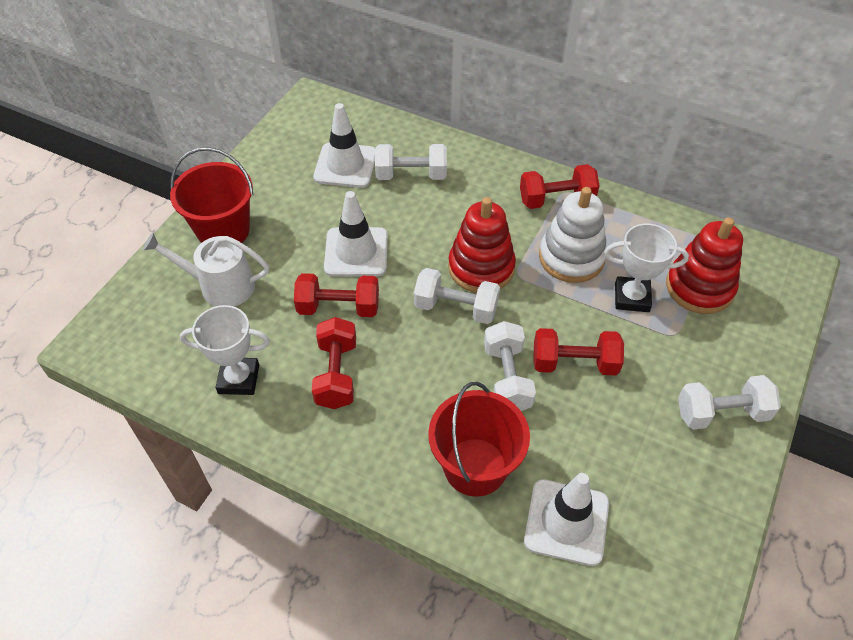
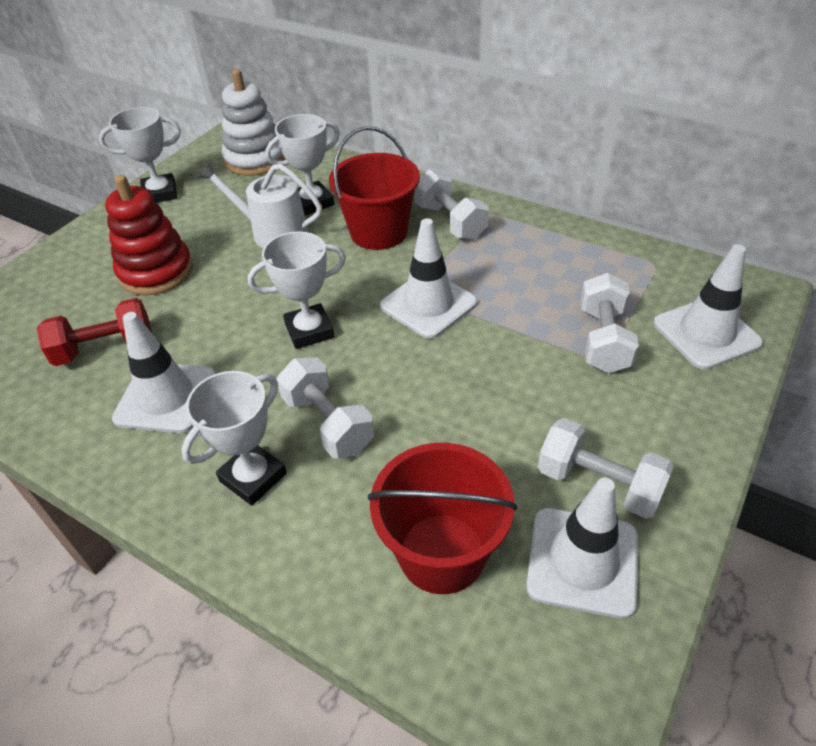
red dumbbell: 4 -> 1
red stacking toy: 2 -> 1
white traffic cone: 3 -> 4
white trophy: 2 -> 4

